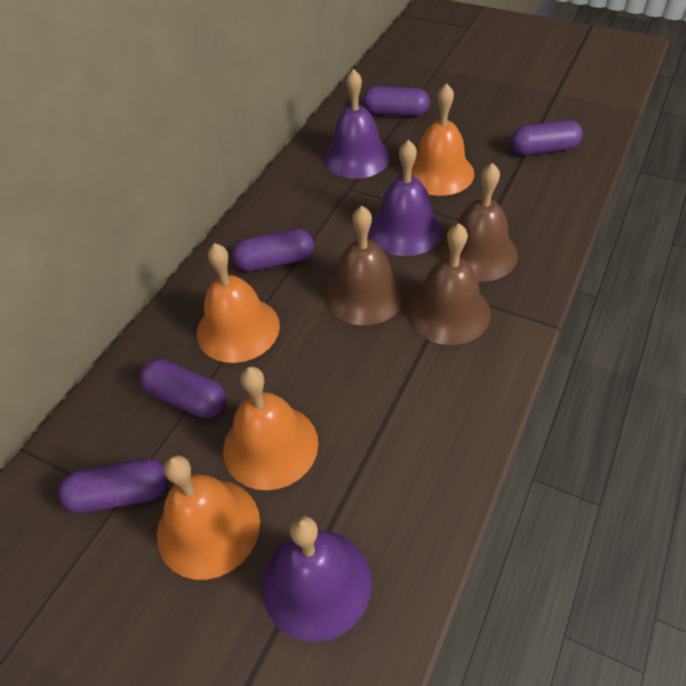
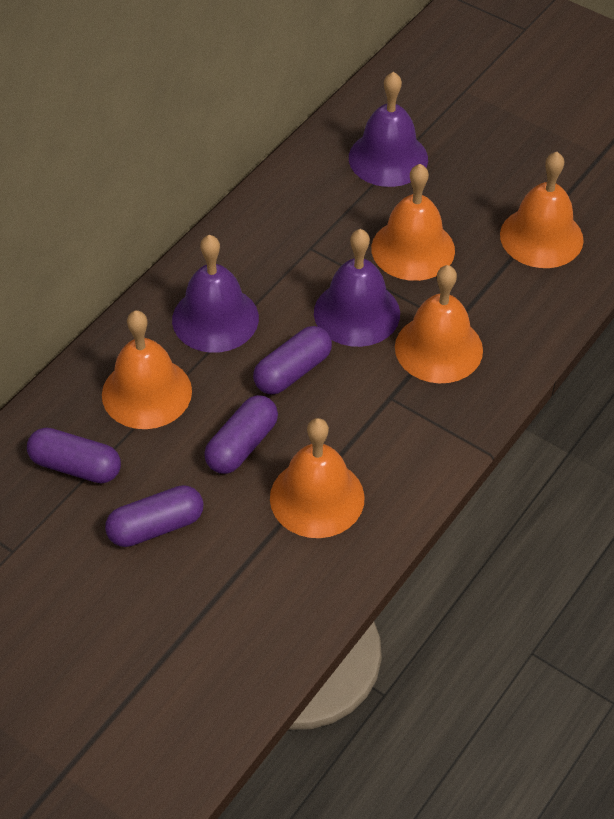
brown bell: 3 -> 0
orange bell: 4 -> 5
purple capsule: 5 -> 4

